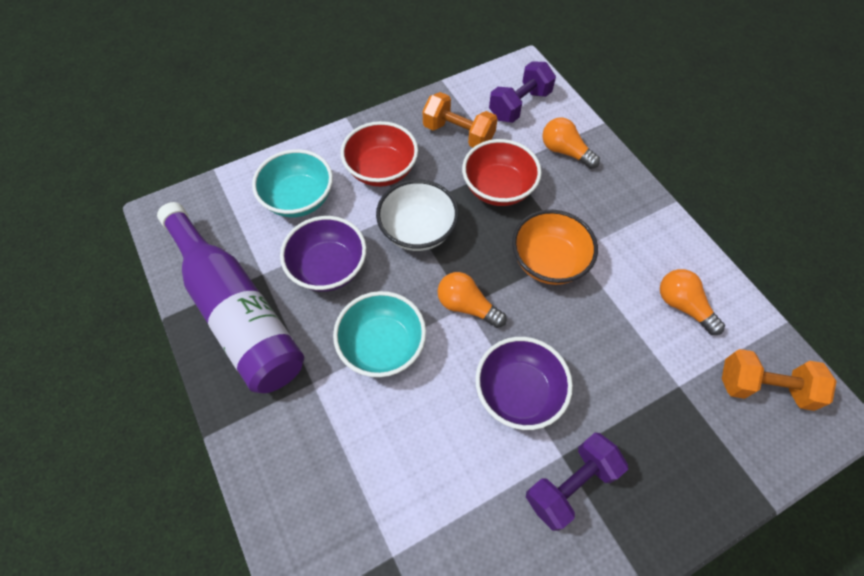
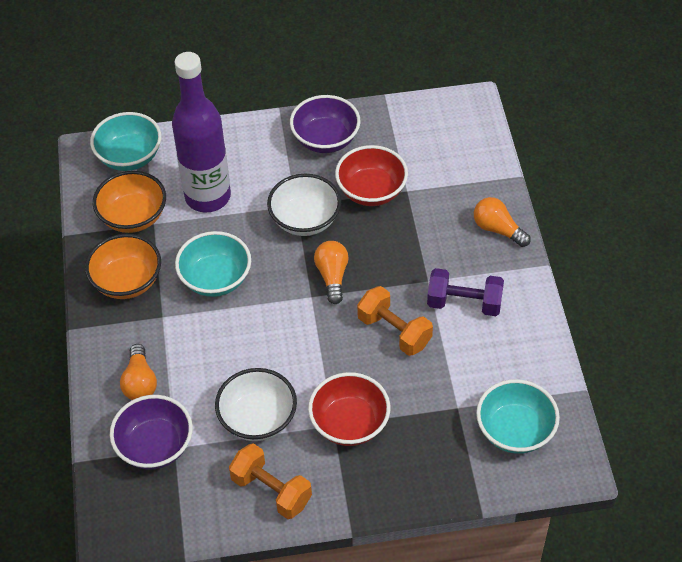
orange bowl: 1 -> 2
purple dumbbell: 2 -> 1
turquoise bowl: 2 -> 3
white bowl: 1 -> 2

